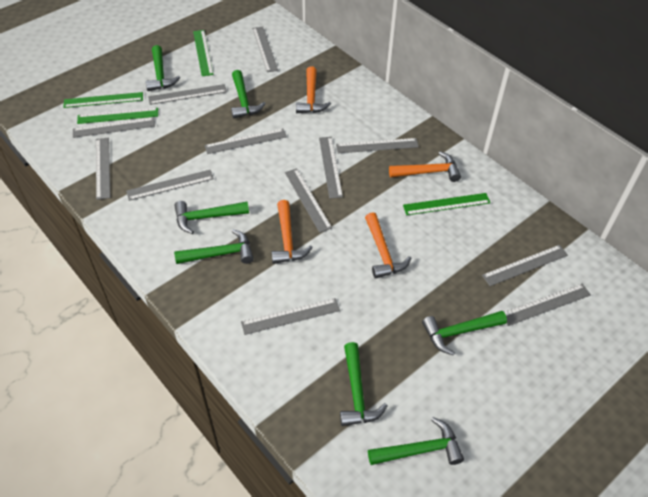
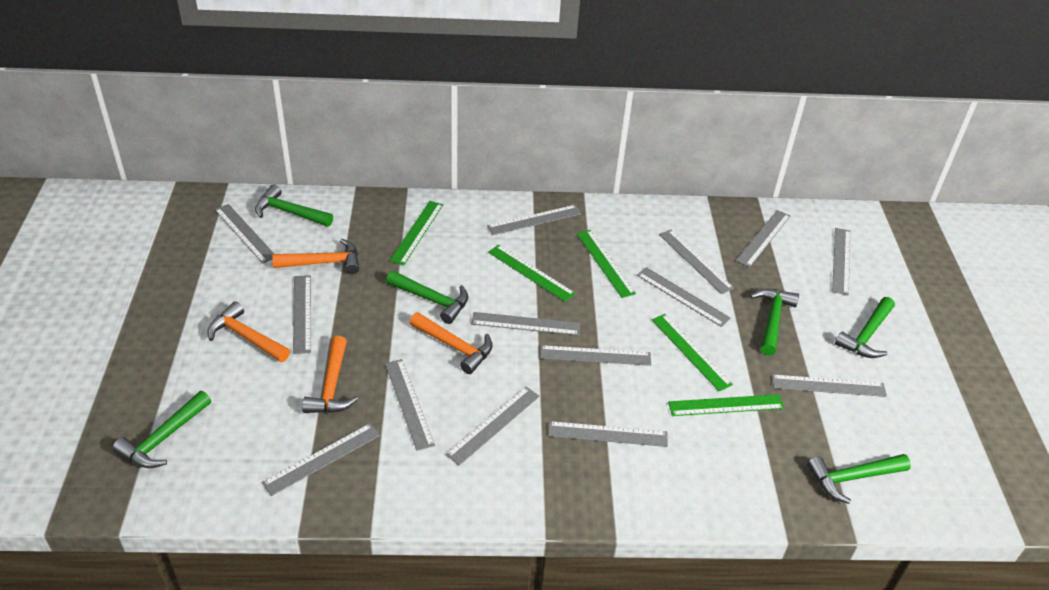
green hammer: 7 -> 6
green ruler: 4 -> 5
grey ruler: 12 -> 14

